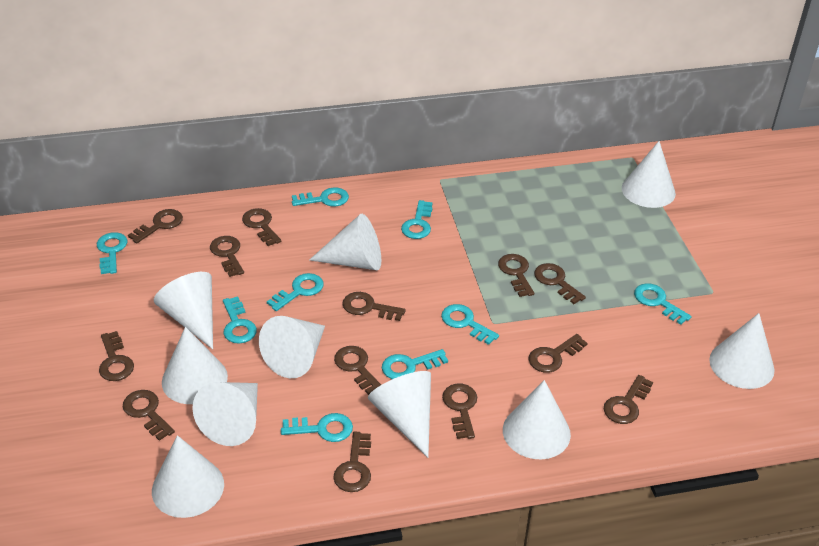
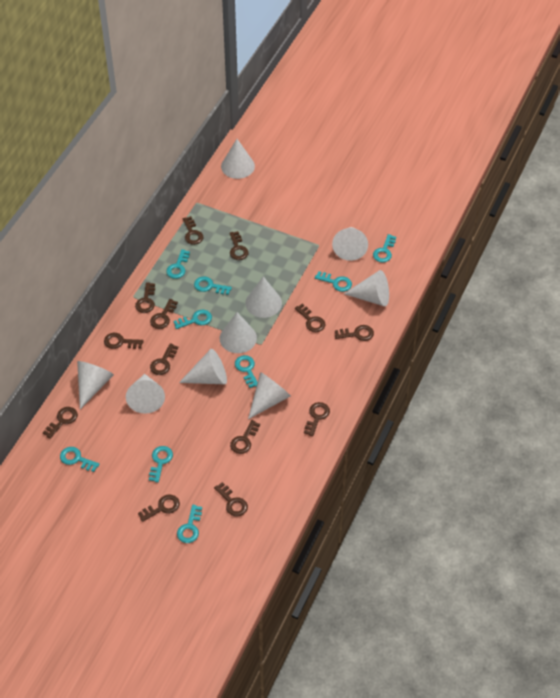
white cone: 10 -> 9

